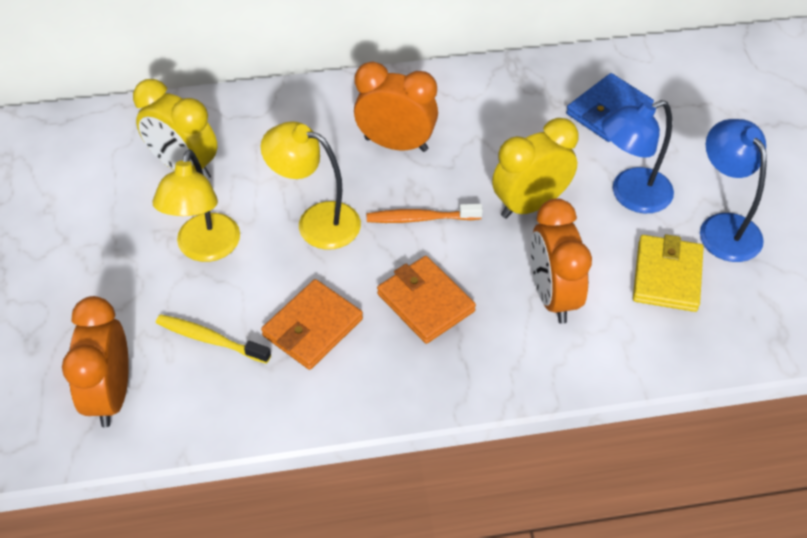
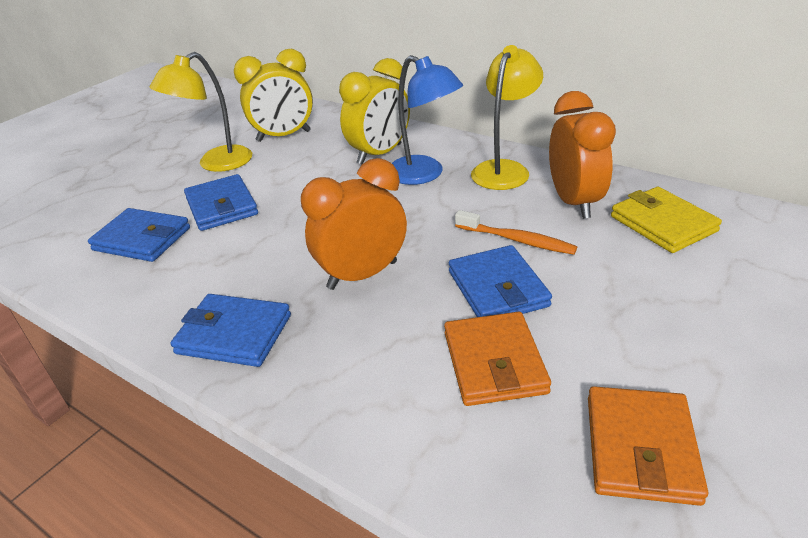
blue lamp: 2 -> 1
blue wallet: 1 -> 4
orange clock: 3 -> 2
yellow toothbrush: 1 -> 0

